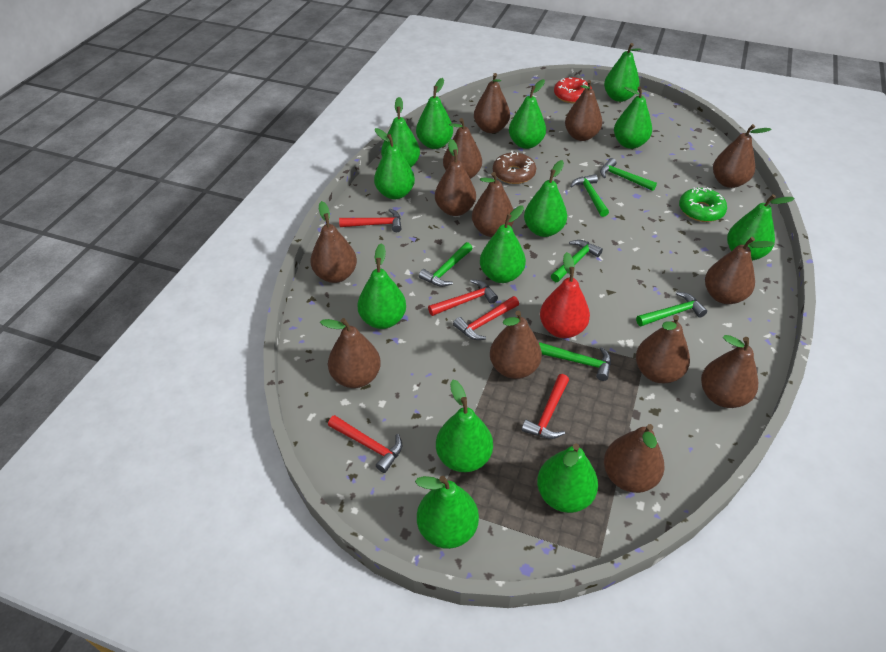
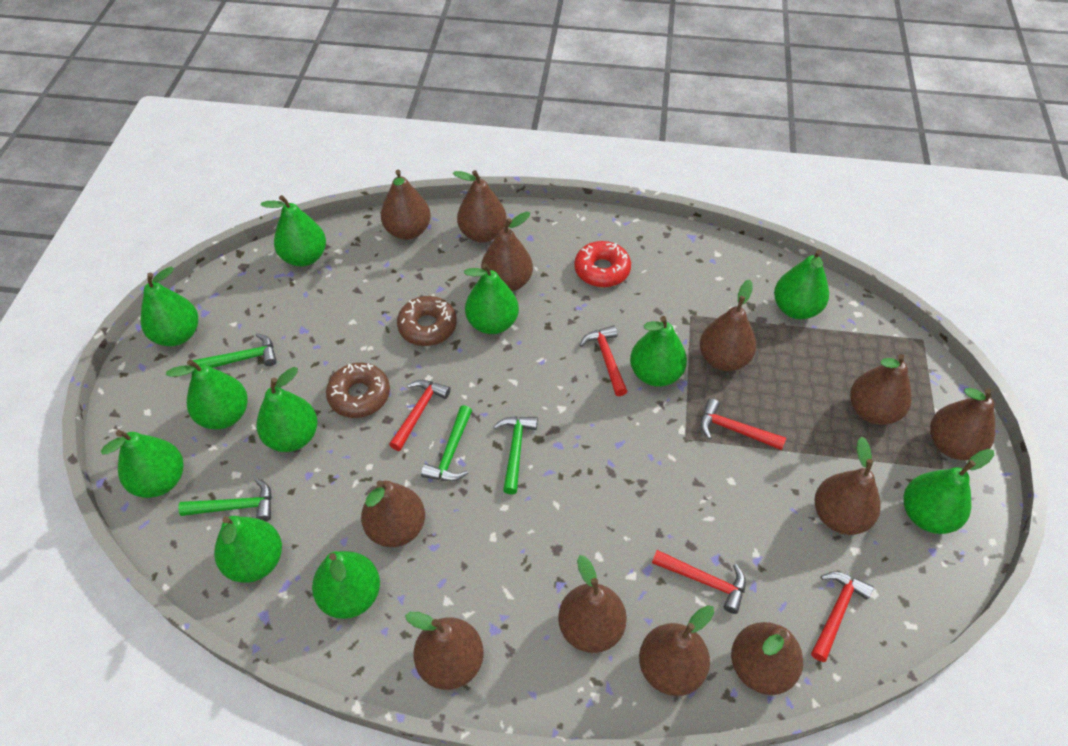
brown donut: 1 -> 2
brown pear: 13 -> 12
green donut: 1 -> 0
green hammer: 6 -> 4
green pear: 13 -> 11
red pear: 1 -> 0

